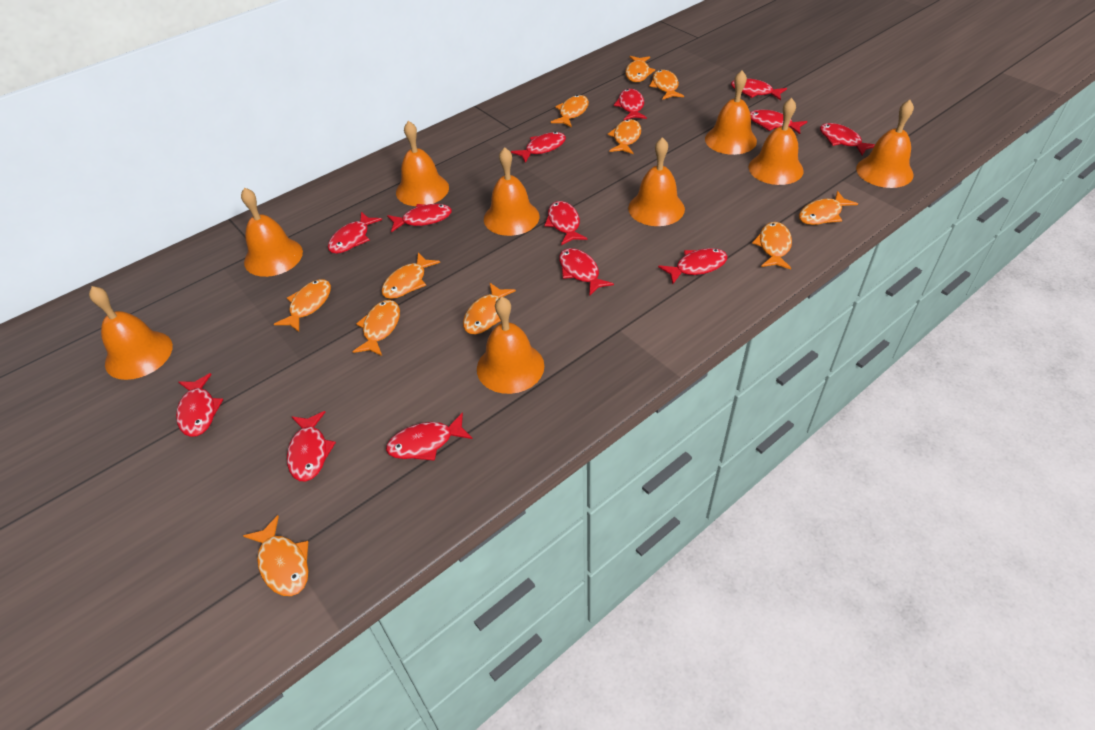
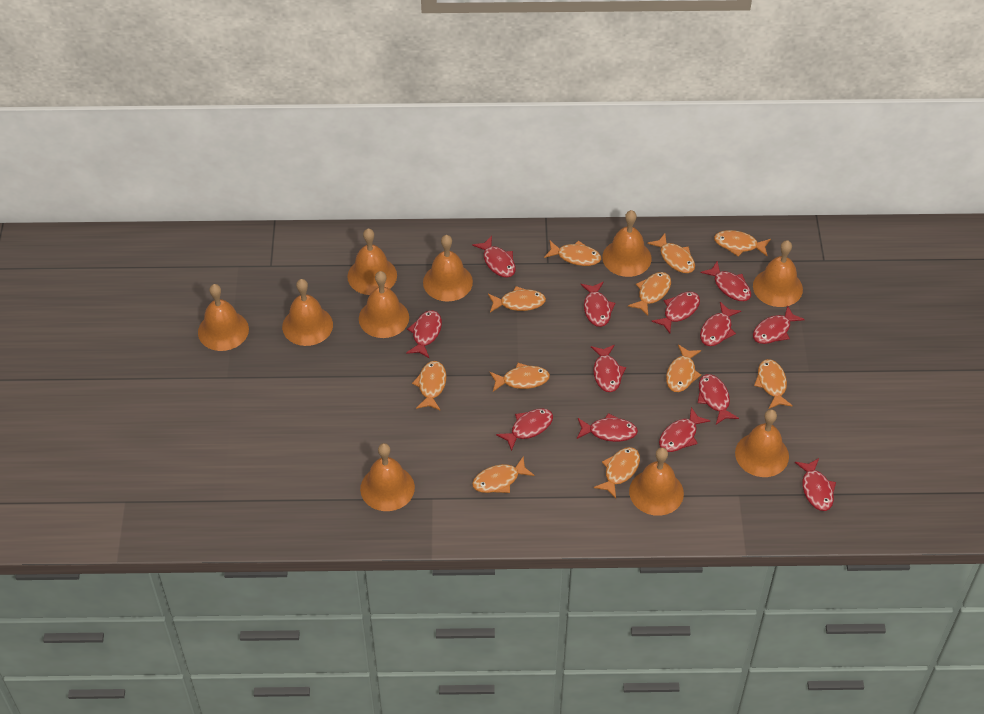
orange bell: 9 -> 10

